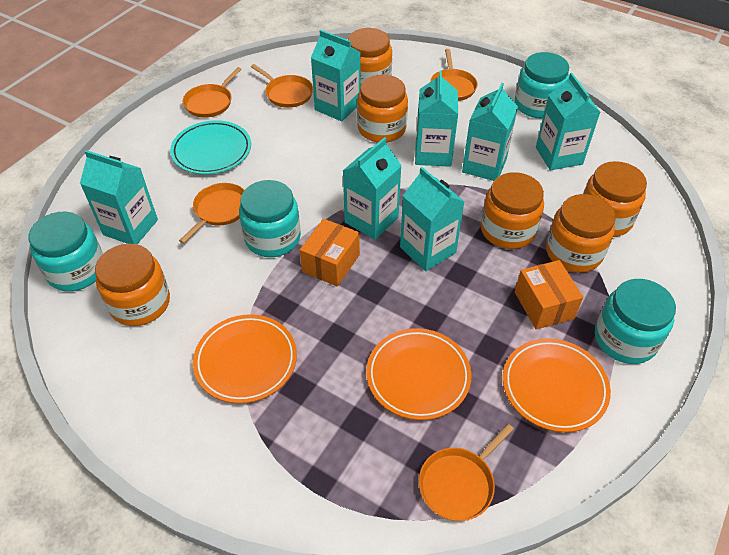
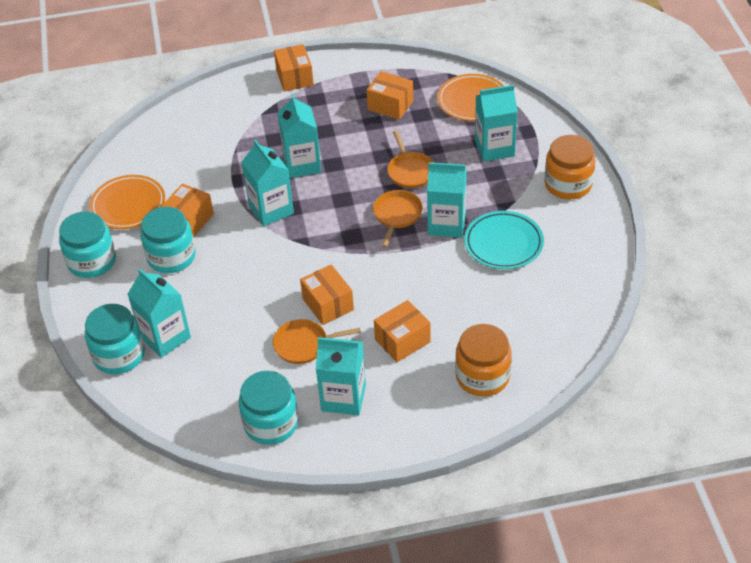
orange box: 2 -> 5
orange jar: 6 -> 2
orange pan: 5 -> 3
orange plate: 3 -> 2
turquoise carton: 7 -> 6

